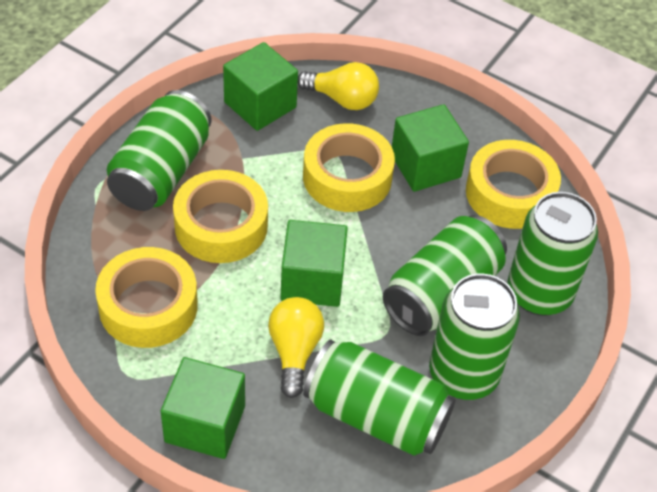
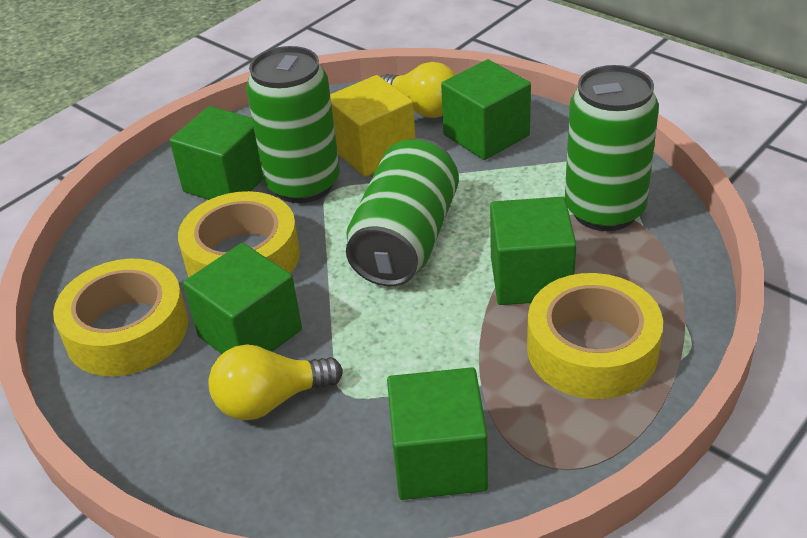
green can: 5 -> 3
green cube: 4 -> 5
yellow cube: 0 -> 1
yellow tape: 4 -> 3

